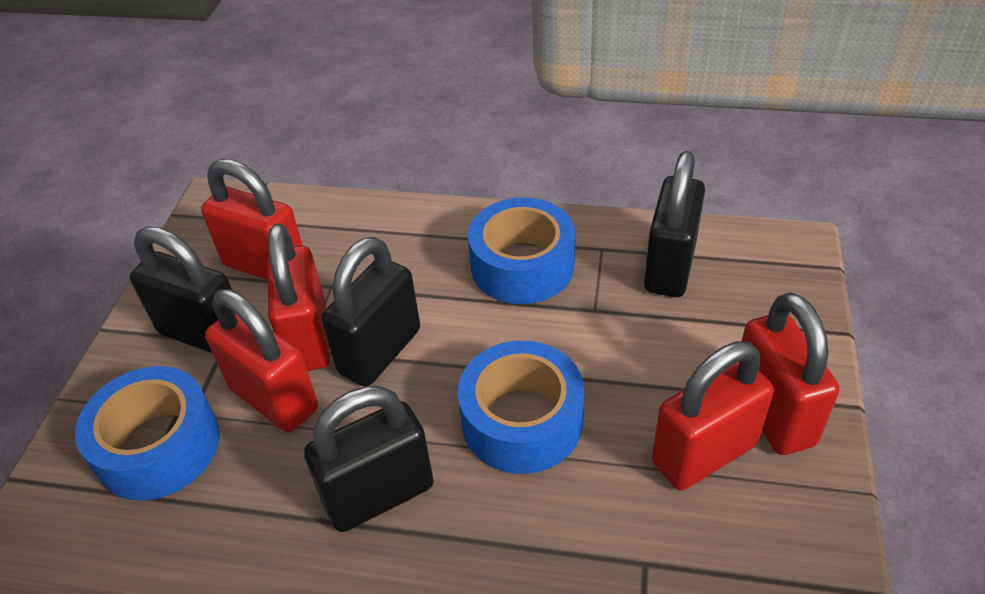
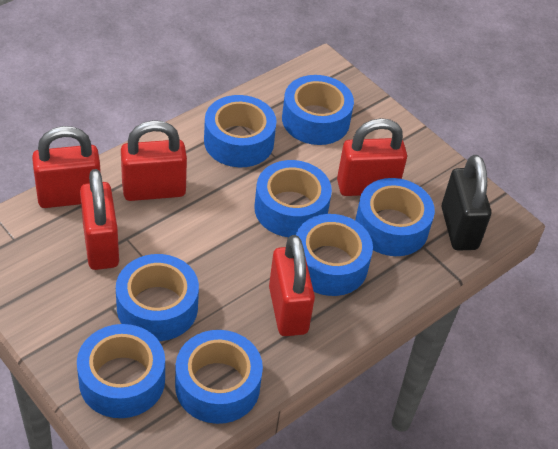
black padlock: 4 -> 1
blue tape: 3 -> 8

